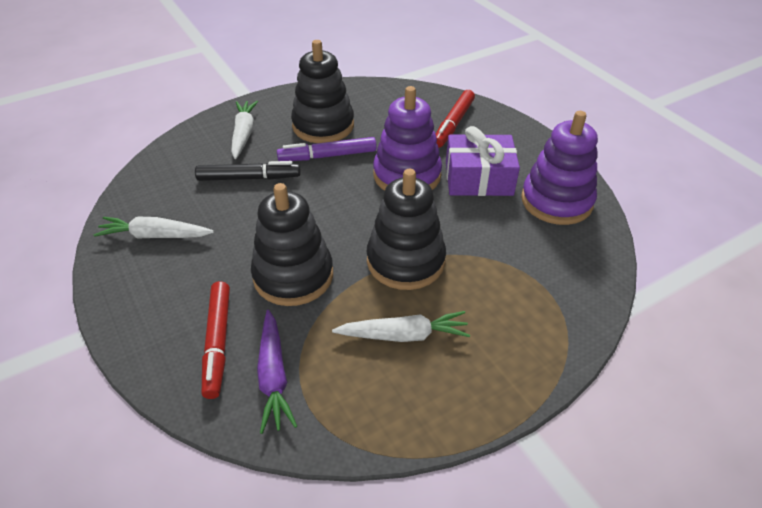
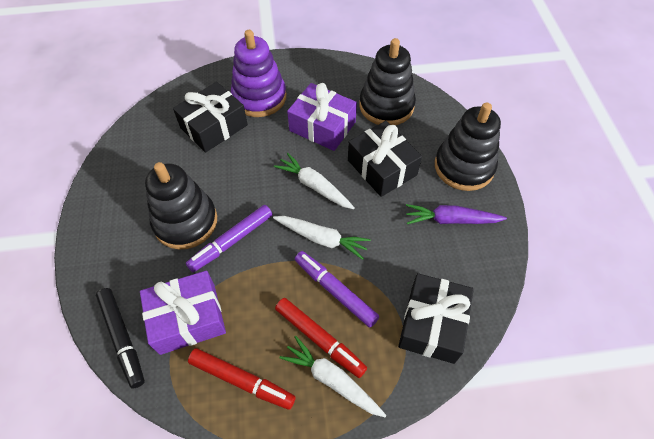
black gift: 0 -> 3
purple gift: 1 -> 2
purple marker: 1 -> 2
purple stacking toy: 2 -> 1

